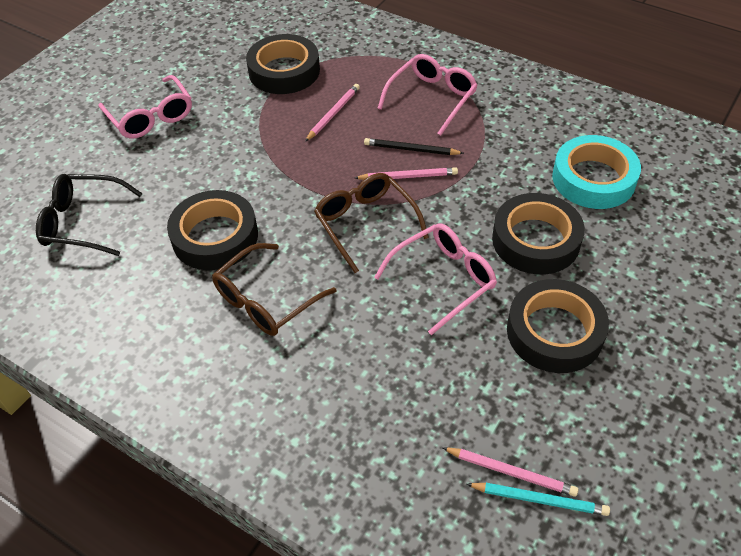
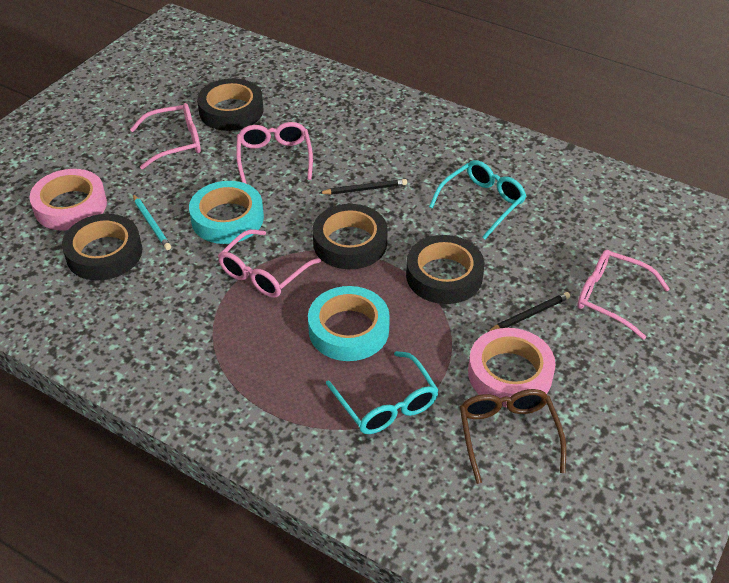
black glasses: 1 -> 0
black pencil: 1 -> 2
brown glasses: 2 -> 1
pink glasses: 3 -> 4
pink pencil: 3 -> 0
pink tape: 0 -> 2
turquoise glasses: 0 -> 2
turquoise tape: 1 -> 2

